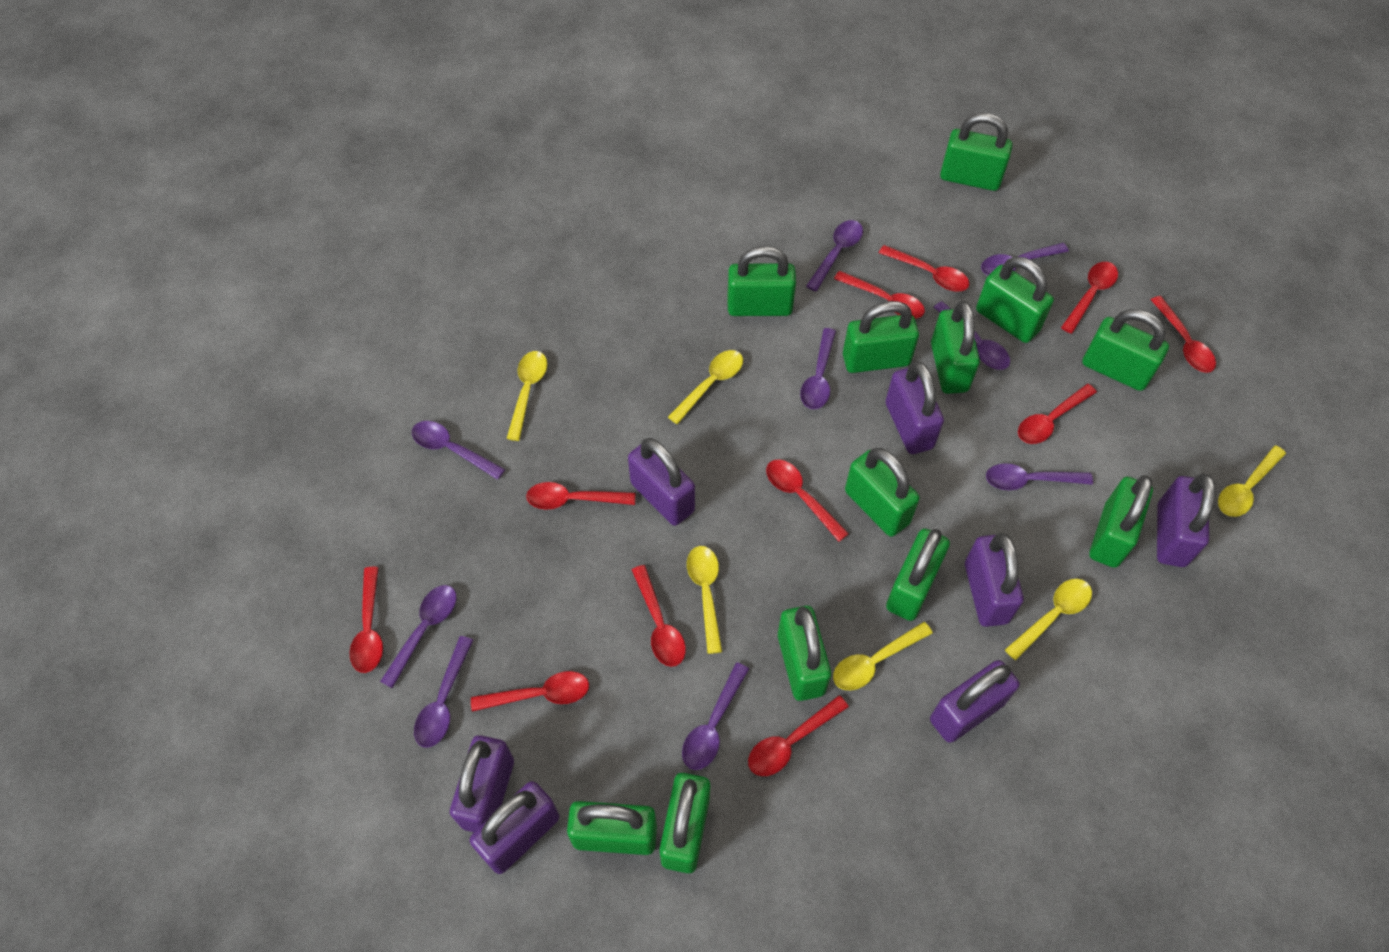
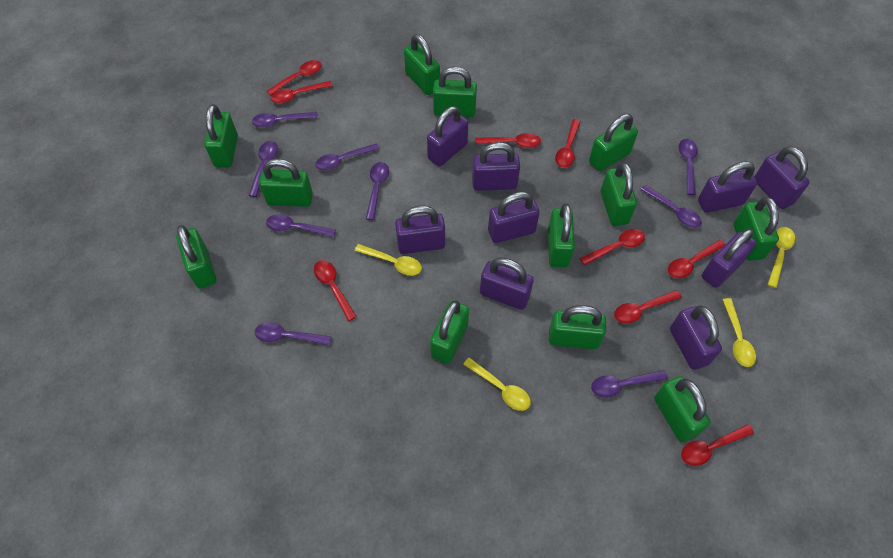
purple padlock: 7 -> 9
red spoon: 11 -> 9
yellow spoon: 6 -> 4

